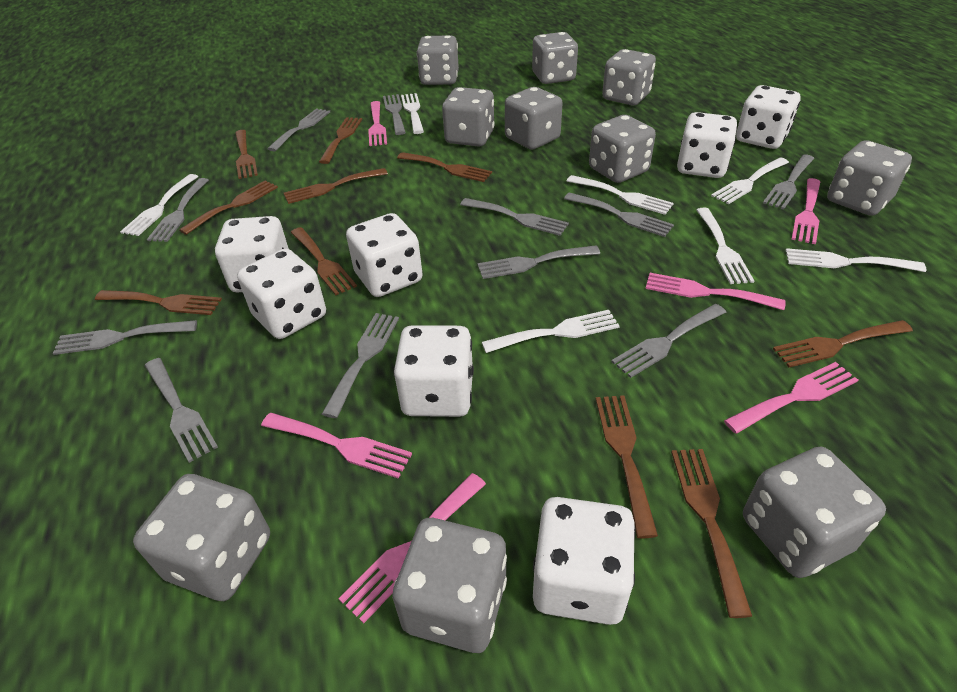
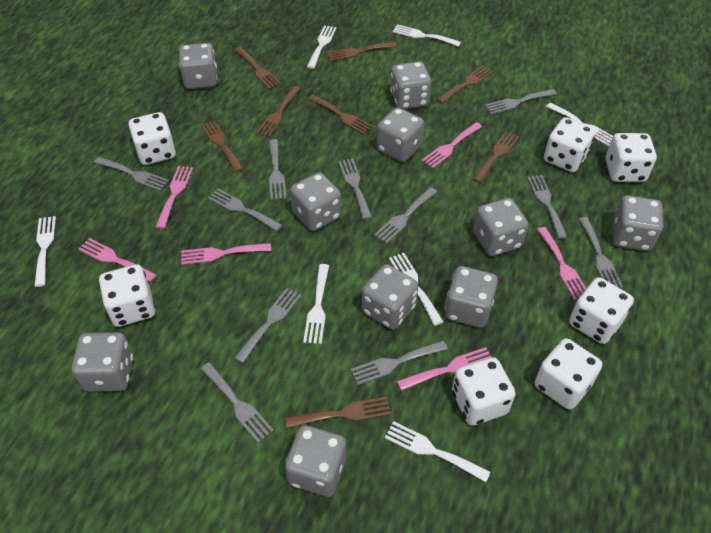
brown fork: 10 -> 8

